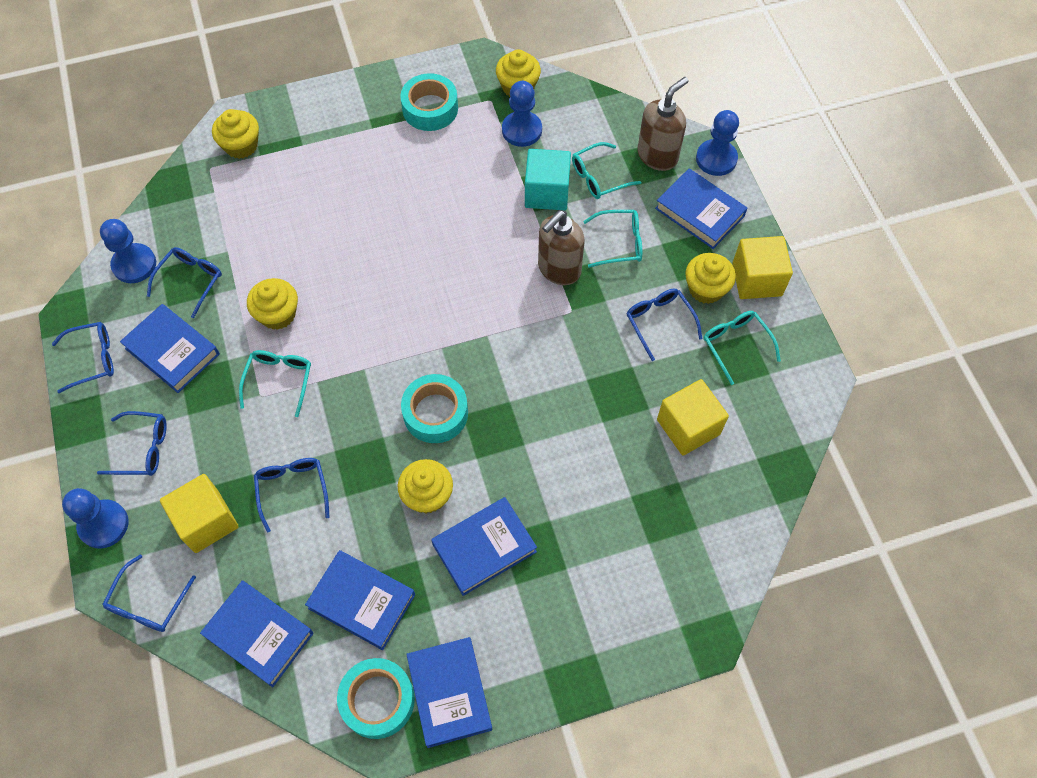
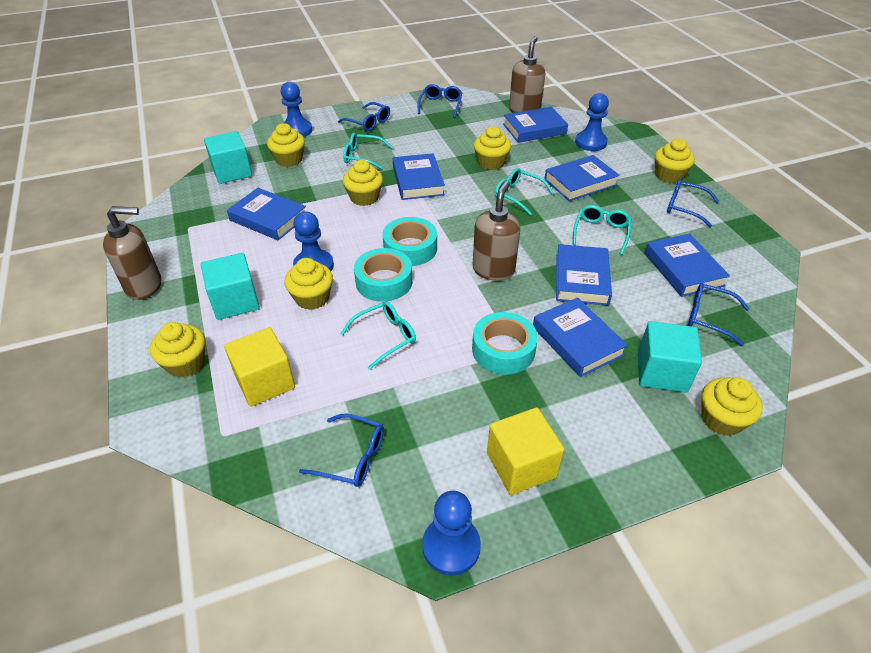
blue book: 6 -> 7
blue glasses: 6 -> 5
brown soap dispenser: 2 -> 3
turquoise cube: 1 -> 3
yellow cube: 3 -> 2
yellow cupcake: 5 -> 7

